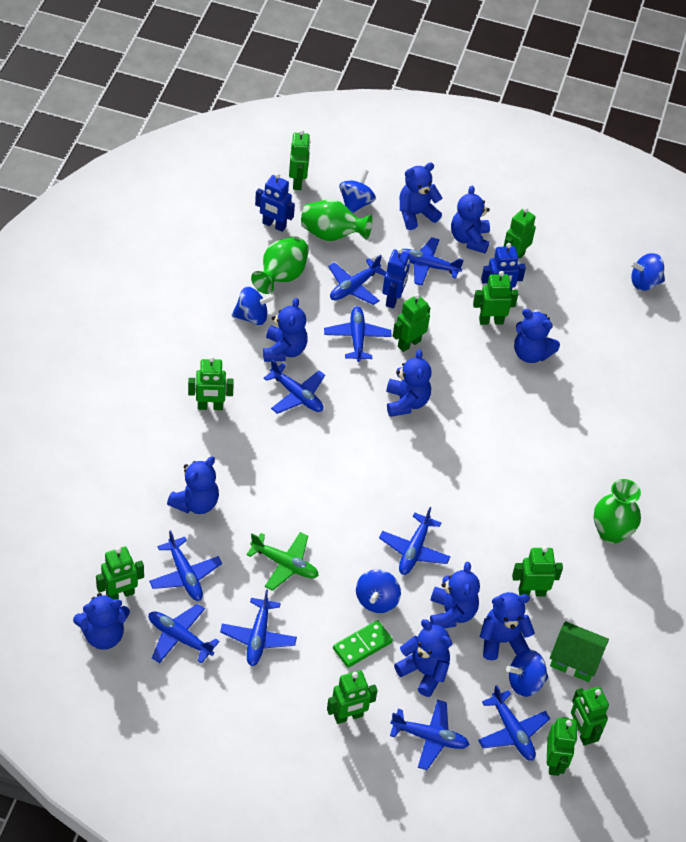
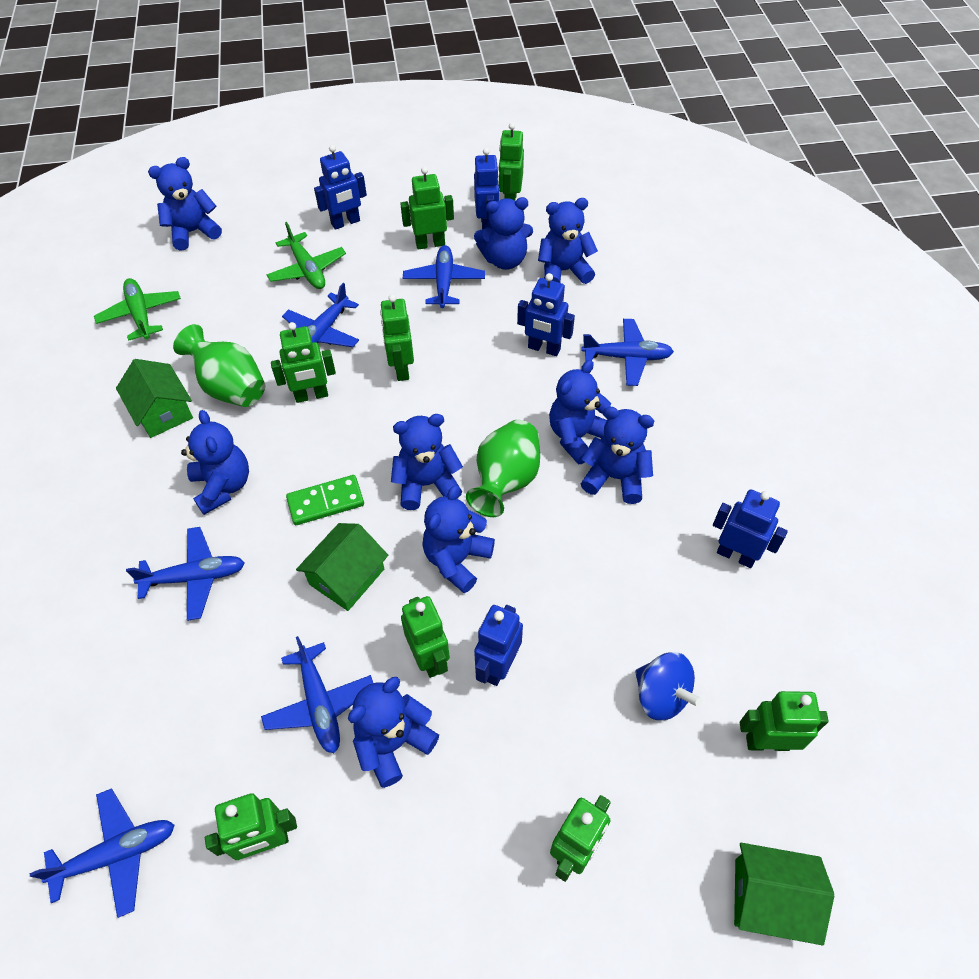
blue plane: 10 -> 6
blue robot: 3 -> 5
blue spinning top: 5 -> 1
blue teddy bear: 10 -> 9
green house: 1 -> 3
green plane: 1 -> 2
green robot: 10 -> 8
green vase: 3 -> 2

